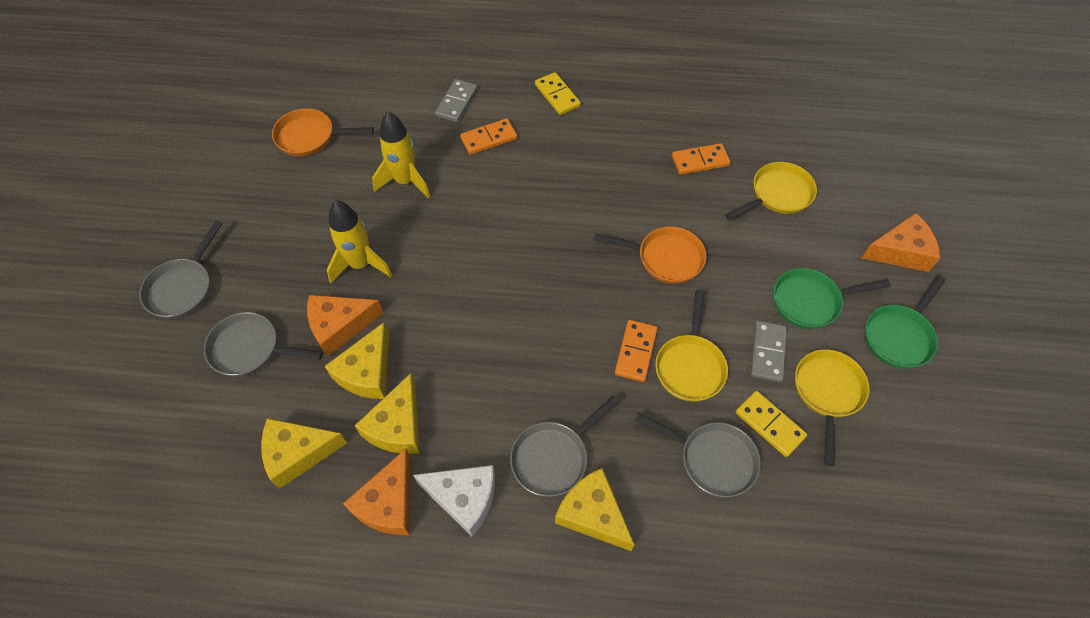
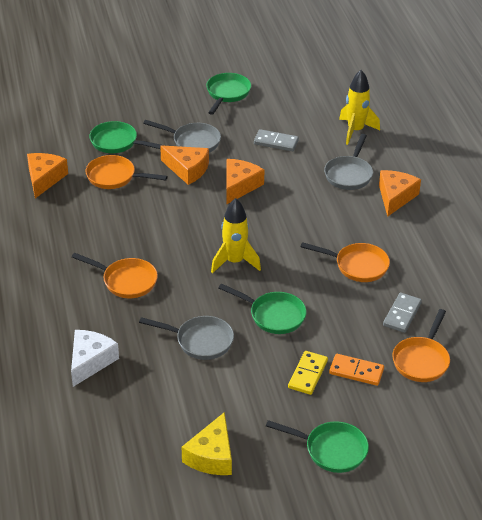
green pan: 2 -> 4
grey pan: 4 -> 3
orange cheese: 3 -> 4
orange domino: 3 -> 1
orange pan: 2 -> 4
yellow cheese: 4 -> 1
yellow domino: 2 -> 1
yellow pan: 3 -> 0

